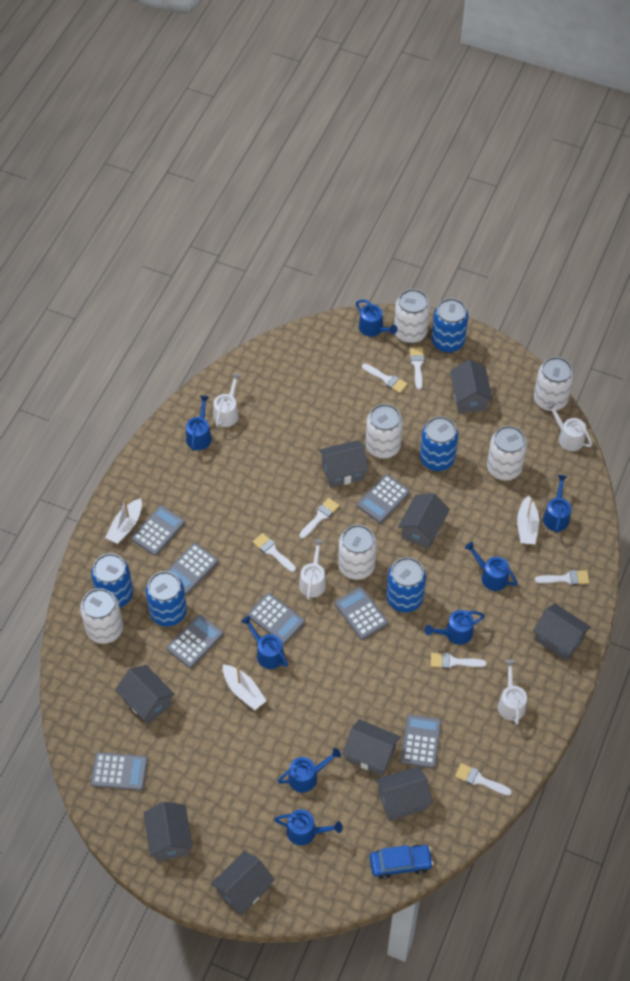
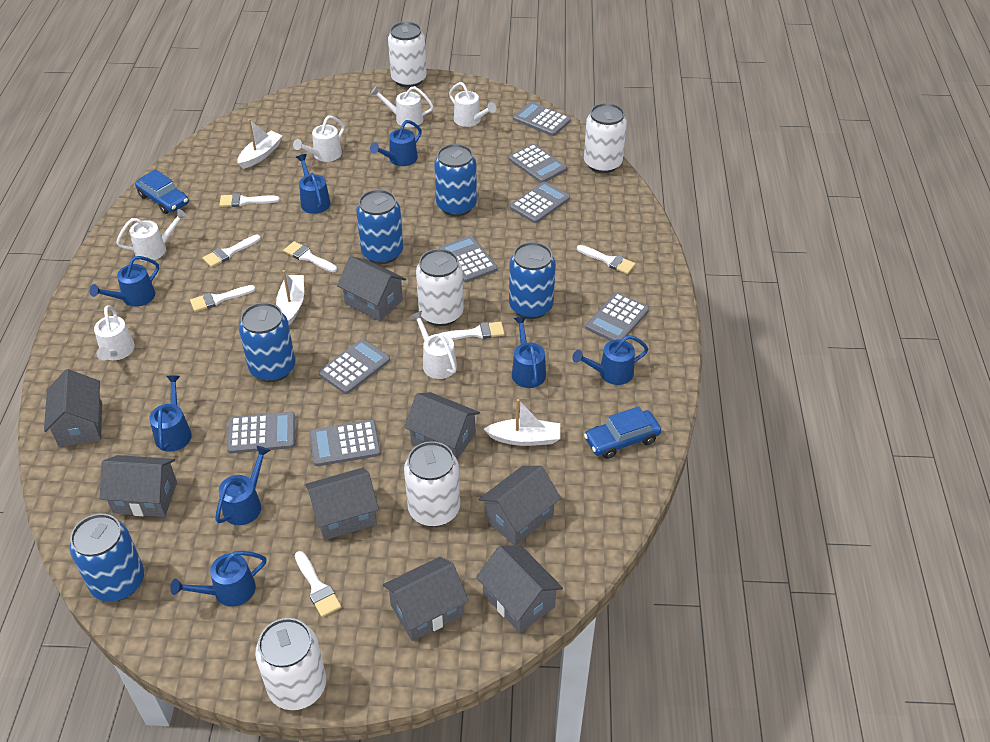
blue car: 1 -> 2
grey house: 9 -> 8
white can: 6 -> 5
white watering can: 4 -> 6

